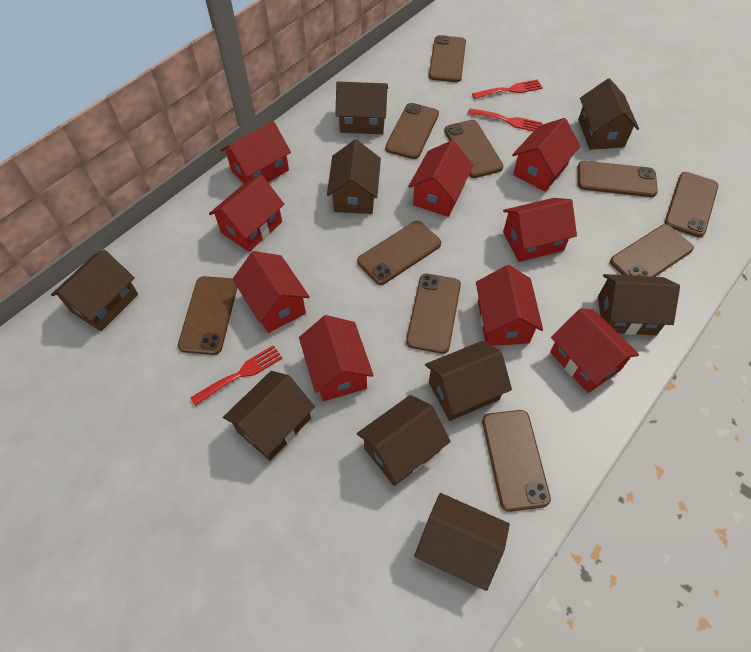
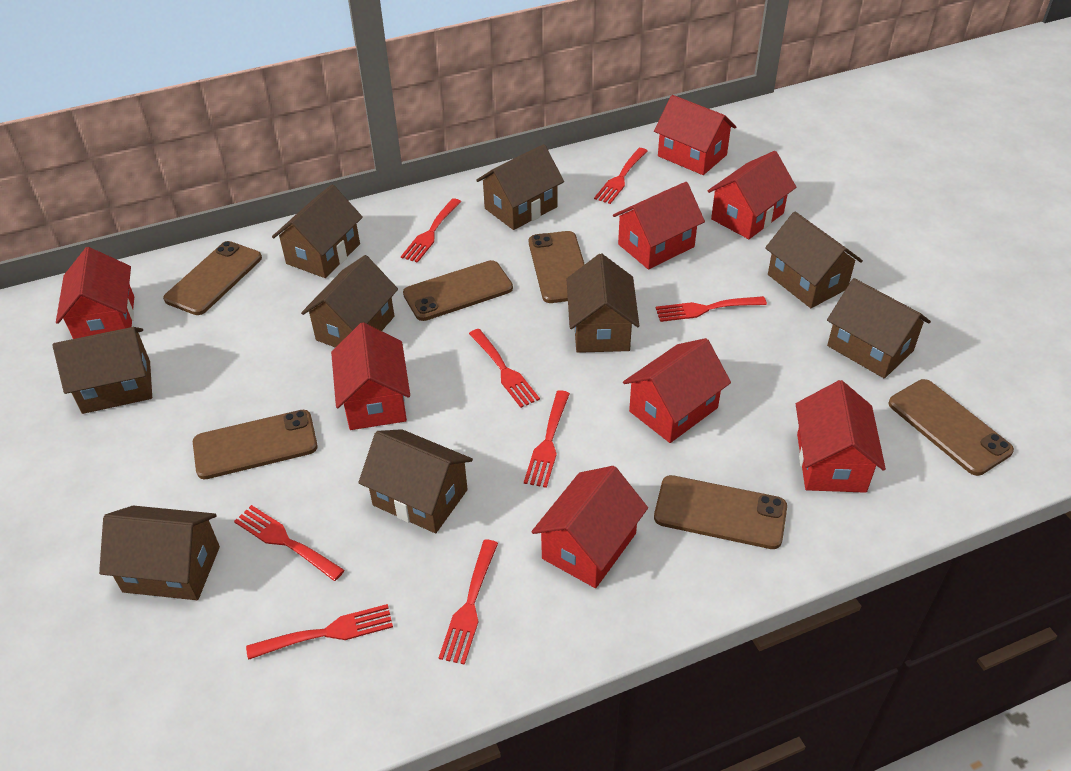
brown phone: 10 -> 6
red fork: 3 -> 8
red house: 9 -> 8

